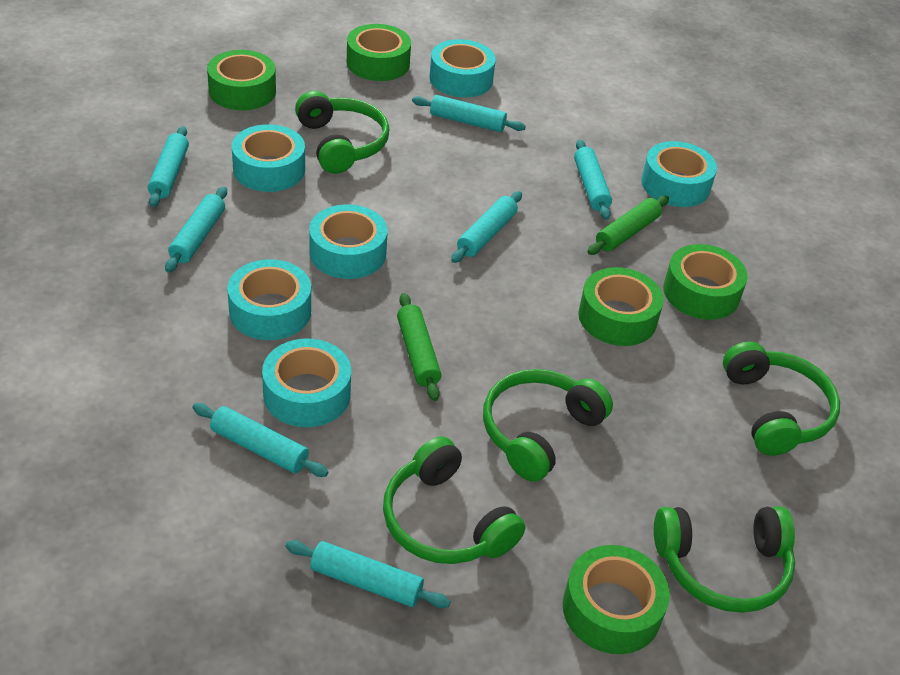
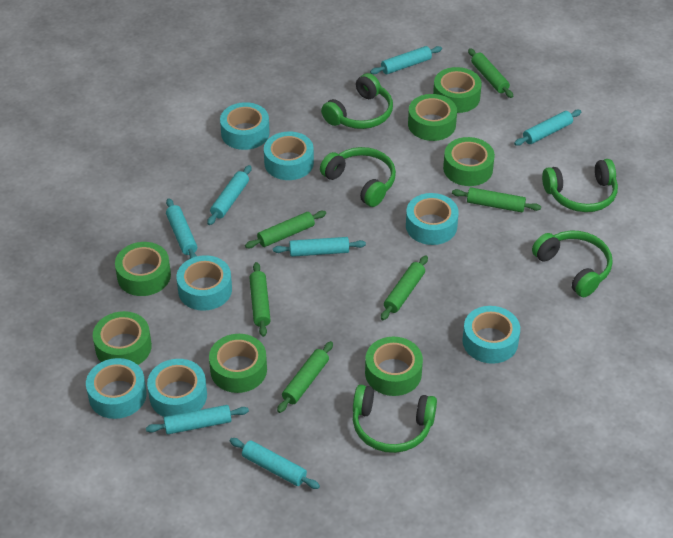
green rolling pin: 2 -> 6
green tape: 5 -> 7
turquoise tape: 6 -> 7

